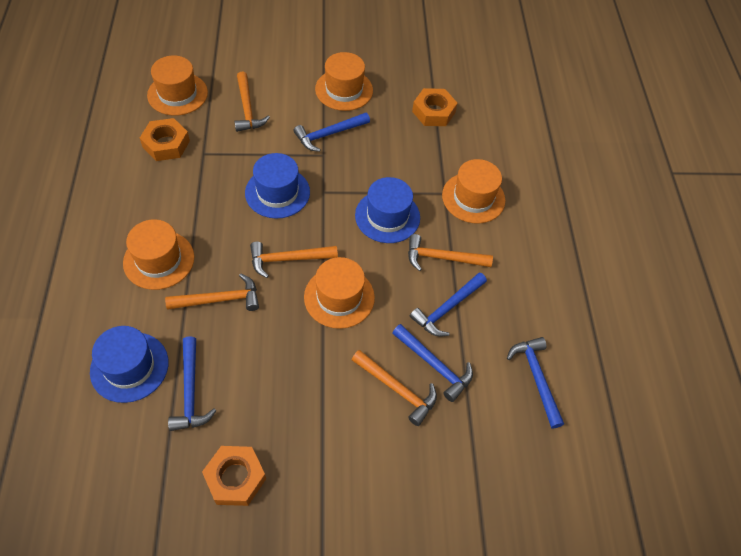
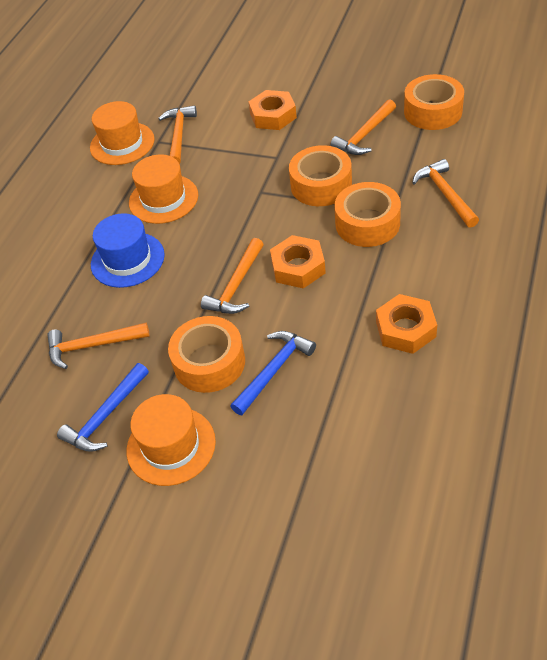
blue hammer: 5 -> 2
blue hat: 3 -> 1
orange hat: 5 -> 3
orange tape: 0 -> 4

